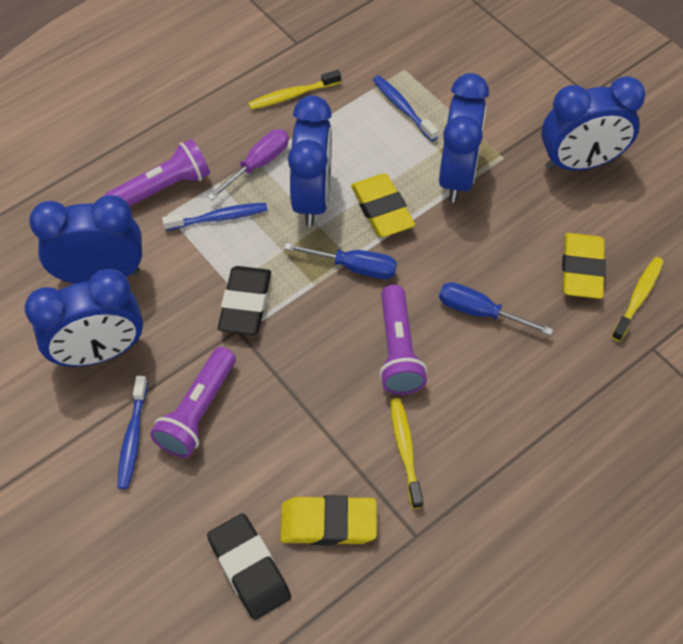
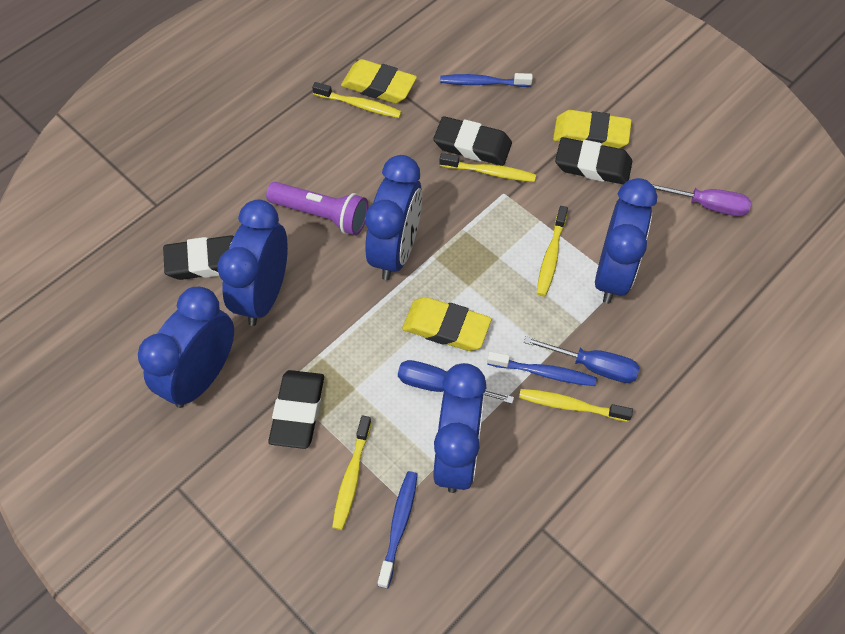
black eraser: 2 -> 4
purple flashlight: 3 -> 1
yellow toothbrush: 3 -> 5

